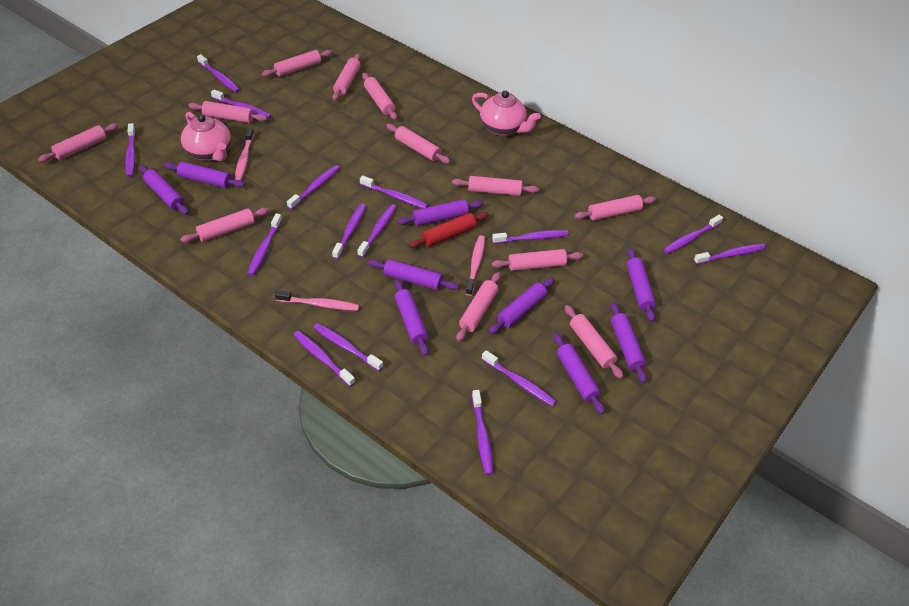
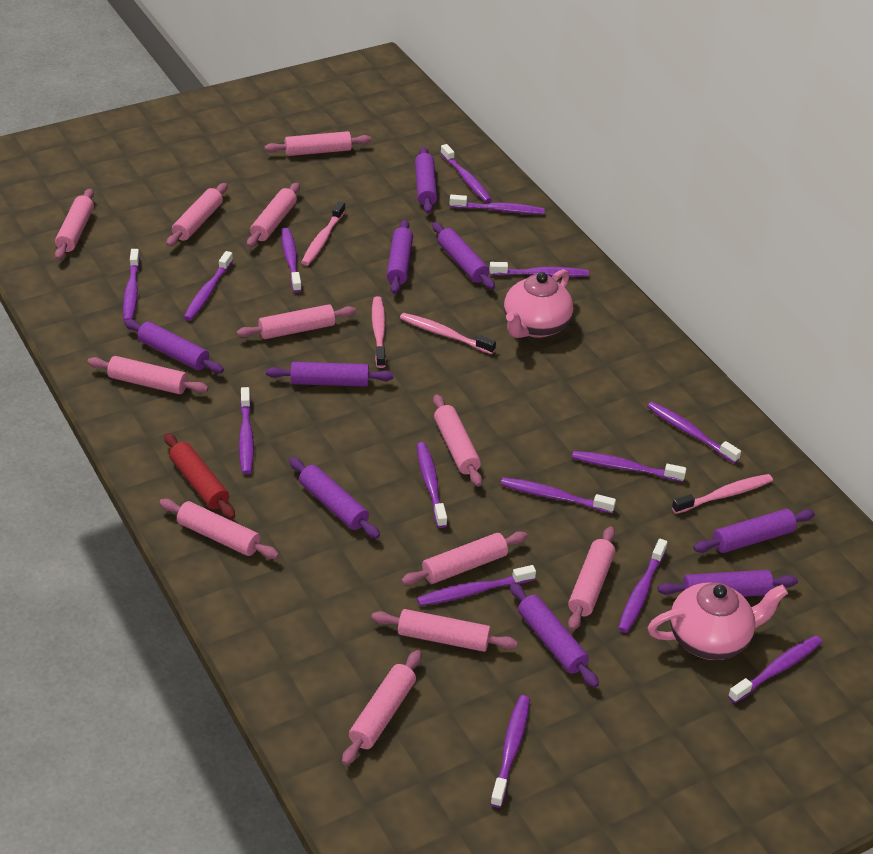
pink toothbrush: 3 -> 4

